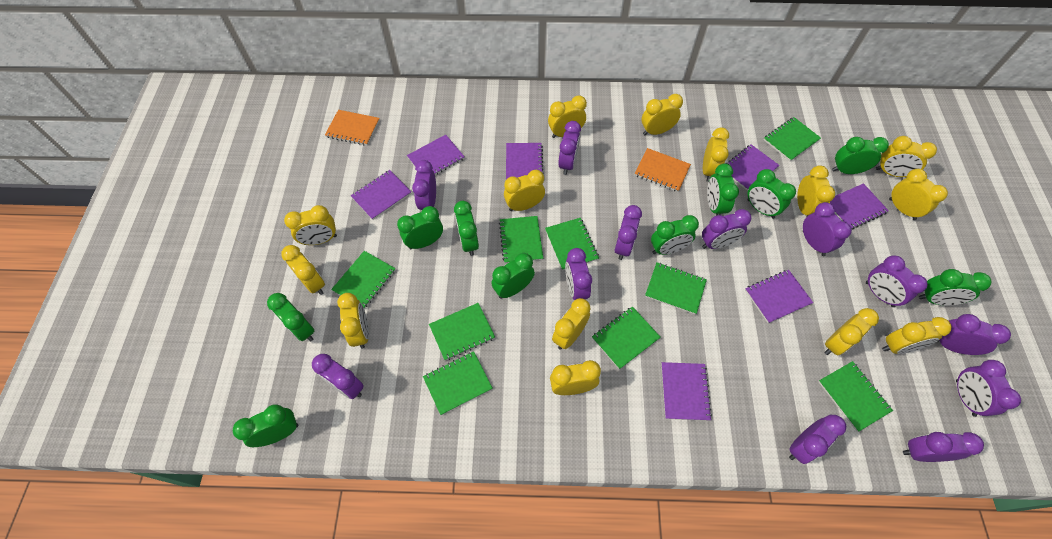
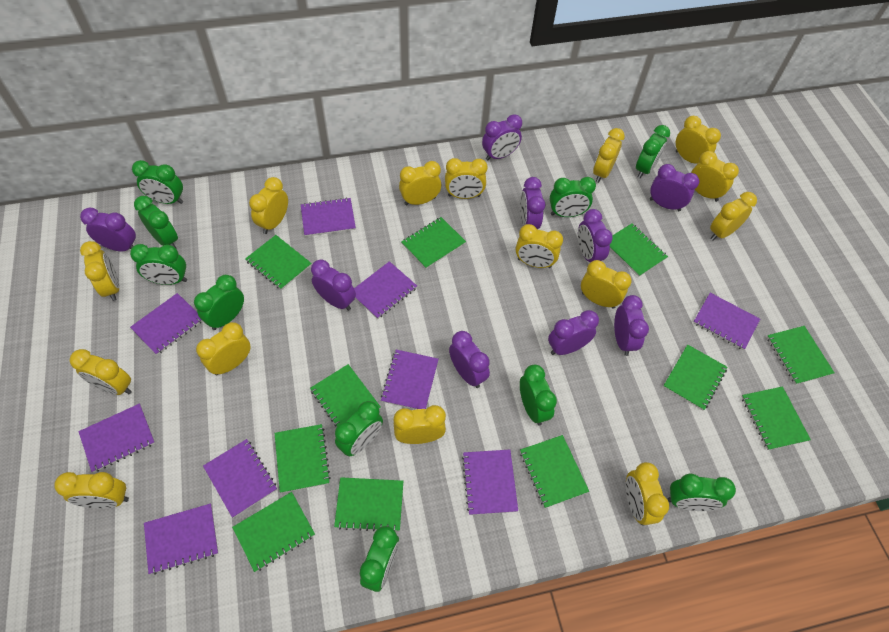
green notebook: 9 -> 11
orange notebook: 2 -> 0
purple clock: 12 -> 9
purple notebook: 7 -> 9
yellow clock: 14 -> 15

